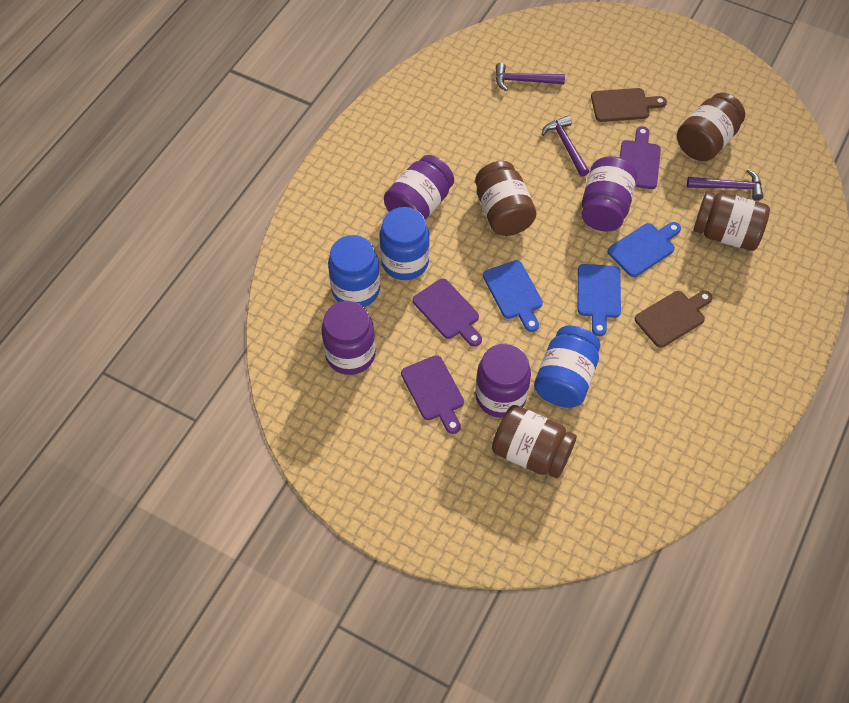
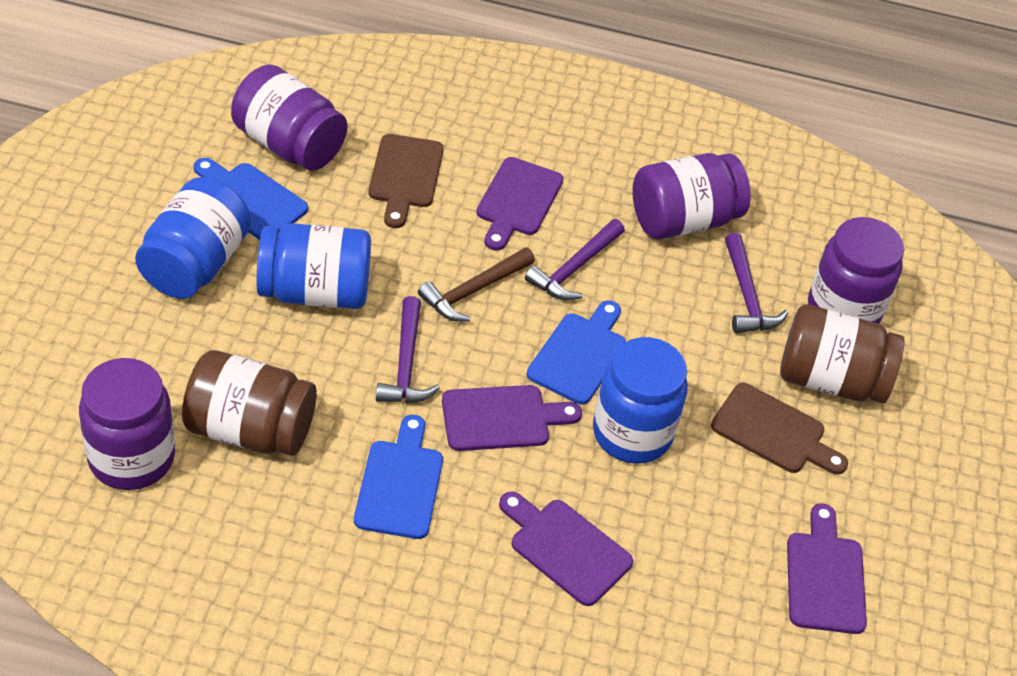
brown hammer: 0 -> 1
brown jar: 4 -> 2
purple cutting board: 3 -> 4

